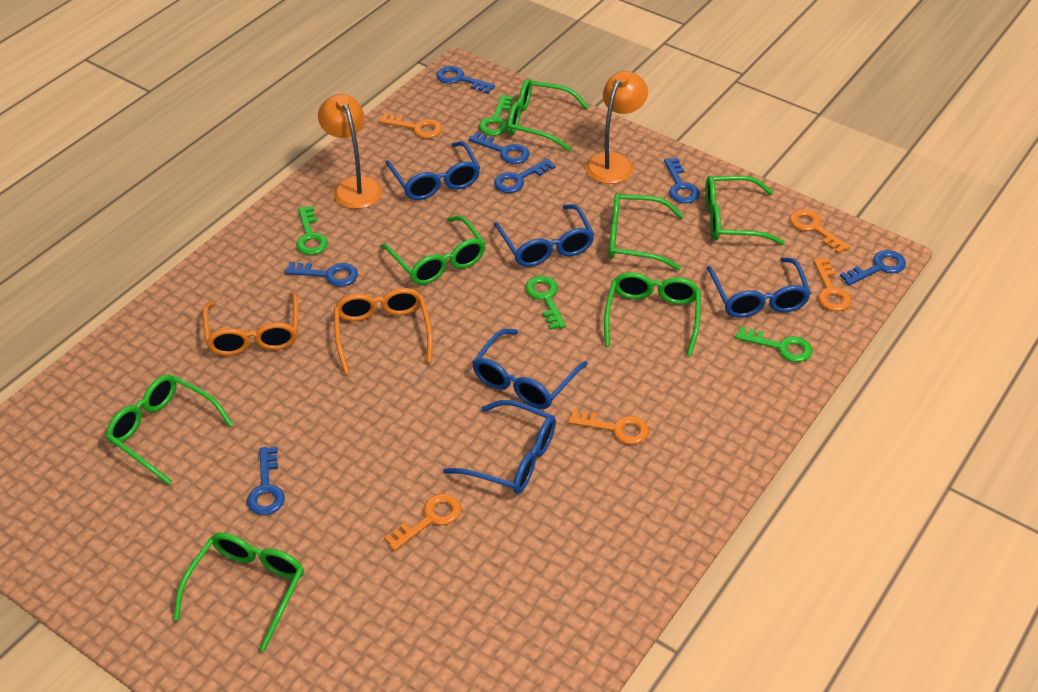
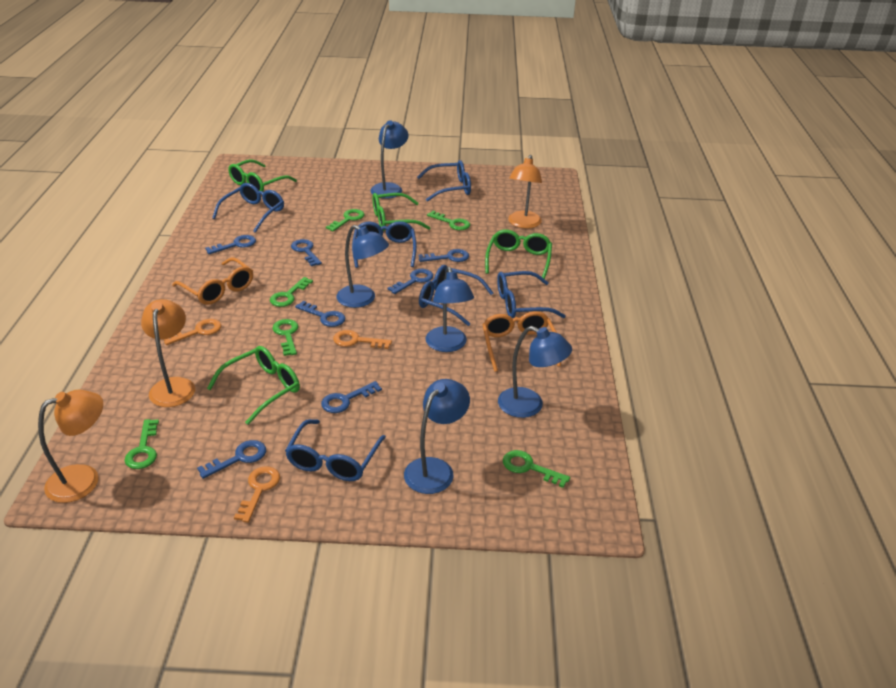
blue glasses: 5 -> 6
blue lamp: 0 -> 5
green glasses: 7 -> 4
green key: 4 -> 6
orange key: 5 -> 3
orange lamp: 2 -> 3

